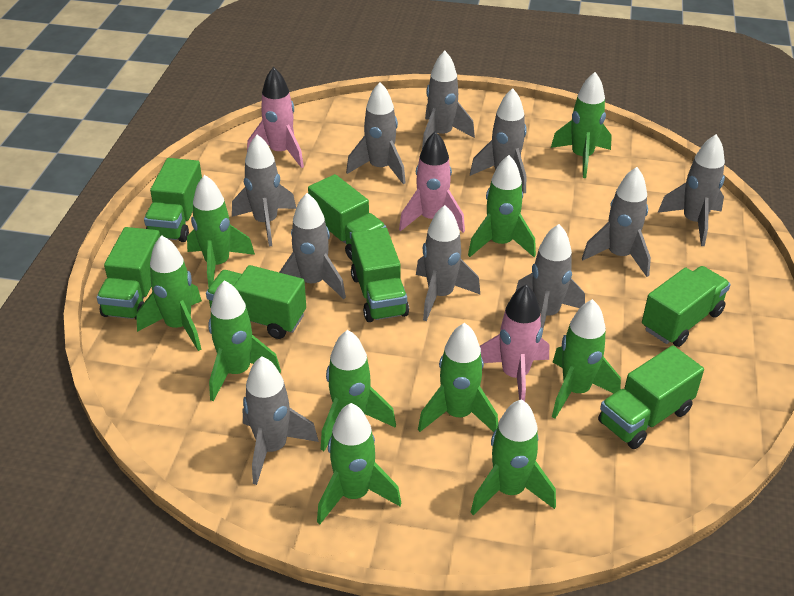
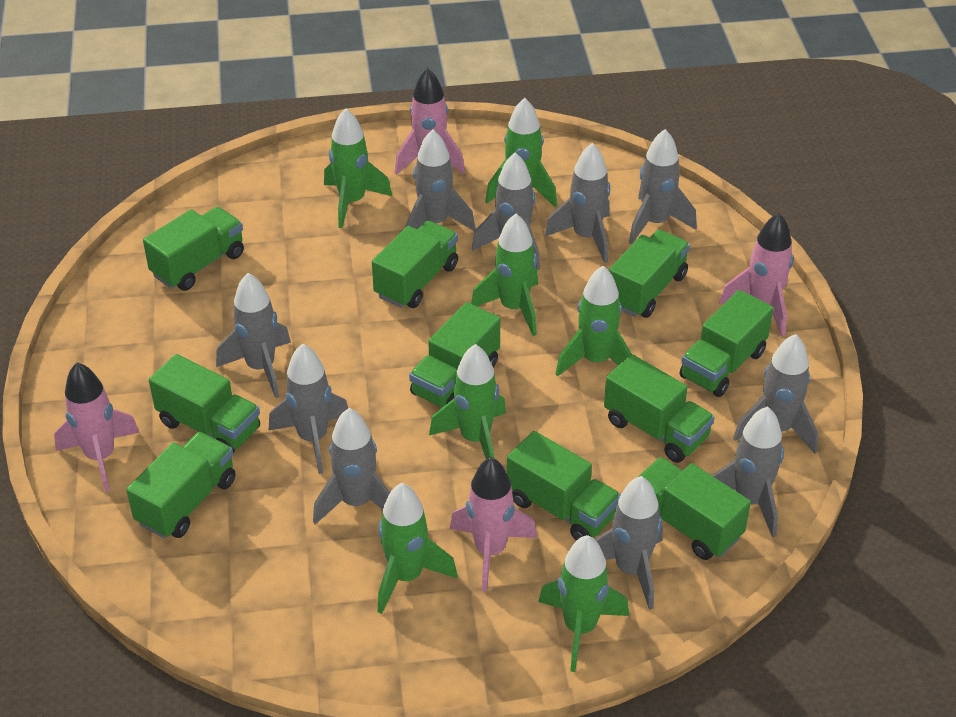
green rocket: 10 -> 7
green truck: 7 -> 10
pink rocket: 3 -> 4

